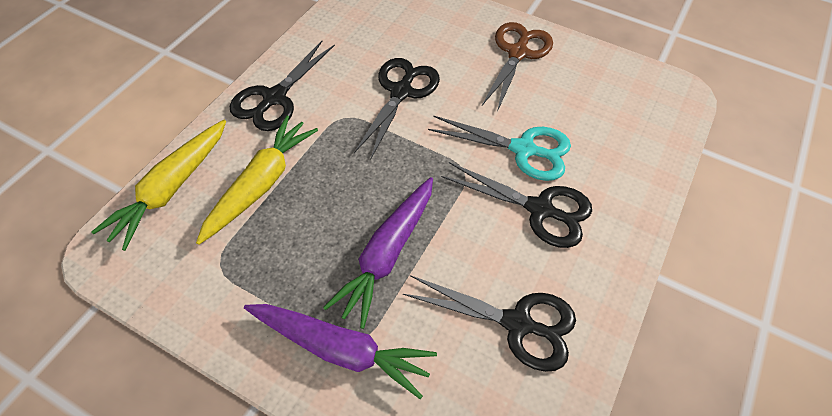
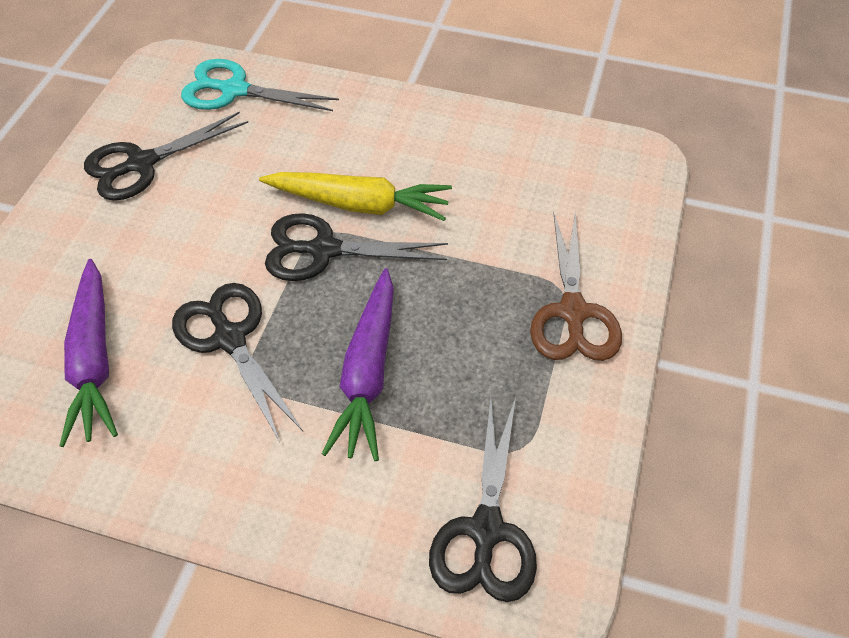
yellow carrot: 2 -> 1

